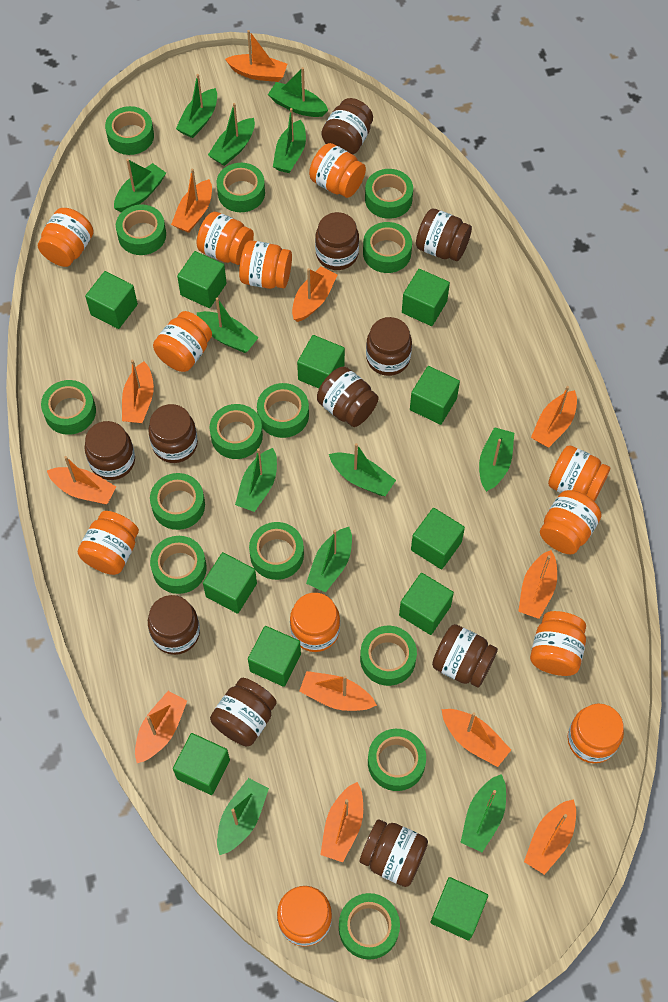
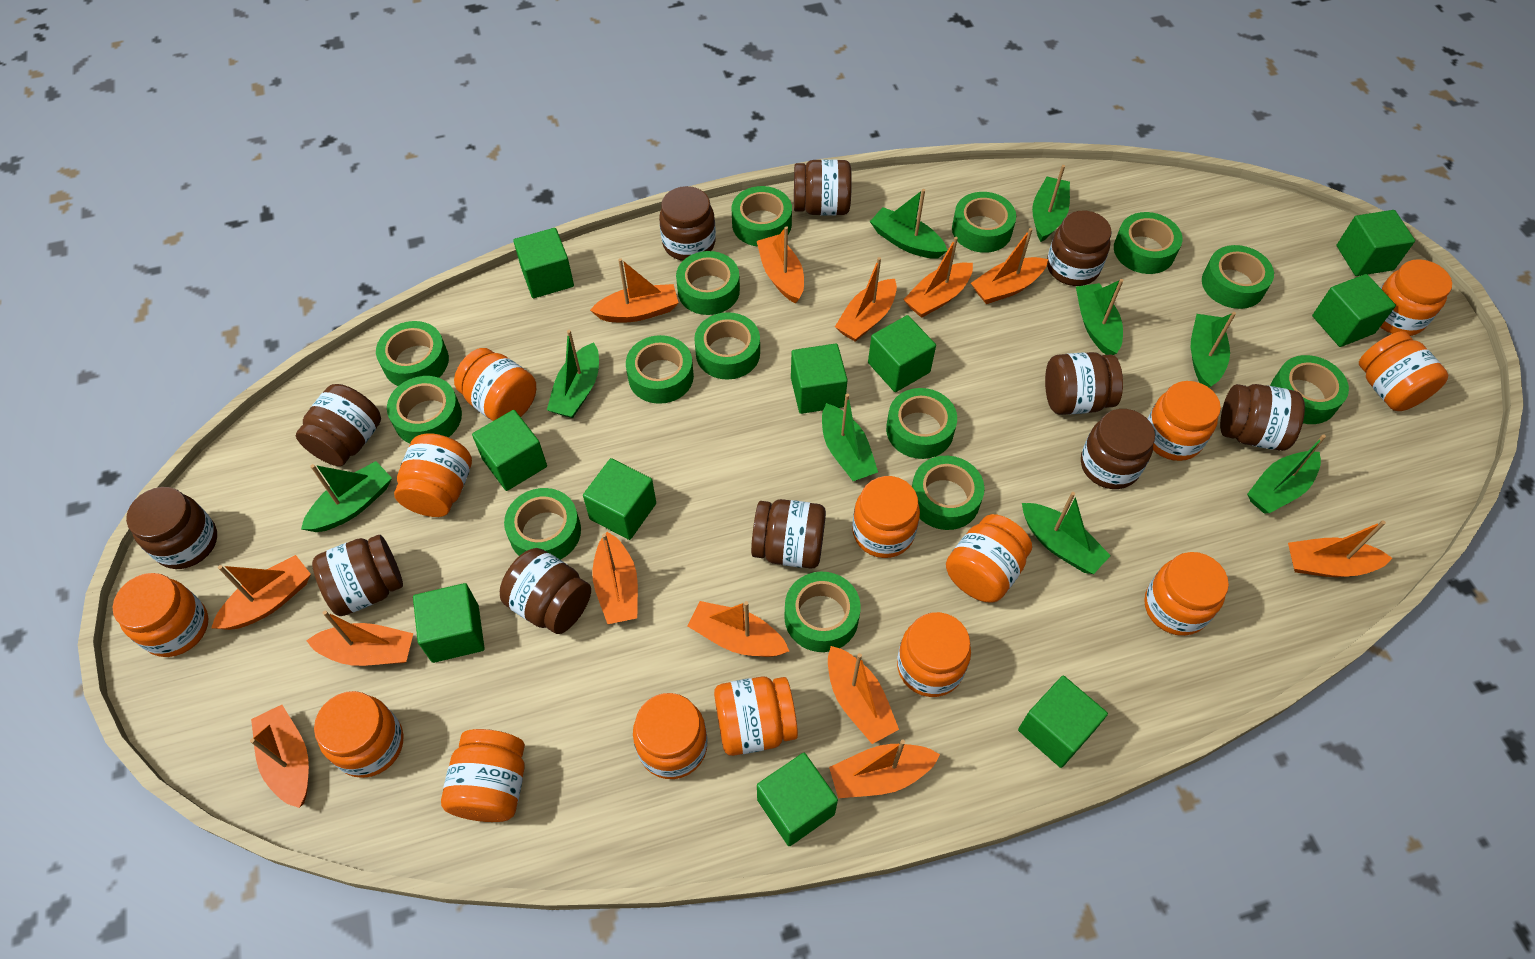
green boat: 12 -> 9
green cube: 11 -> 10
orange boat: 12 -> 13
orange jar: 12 -> 14

